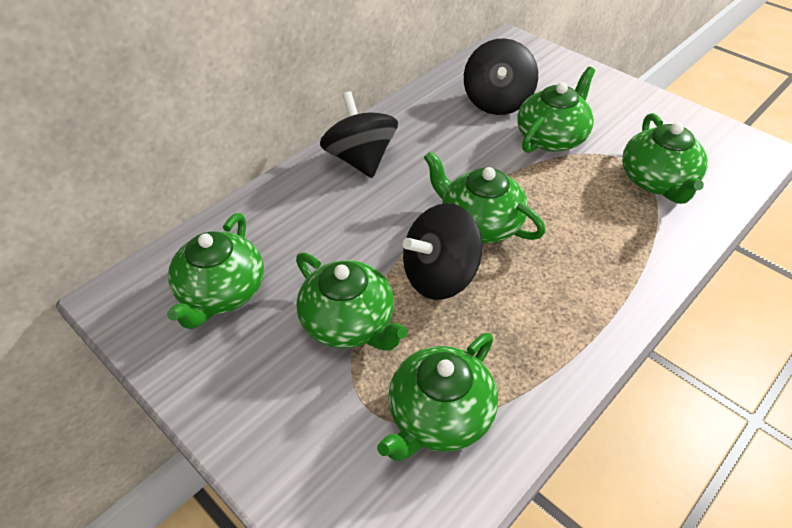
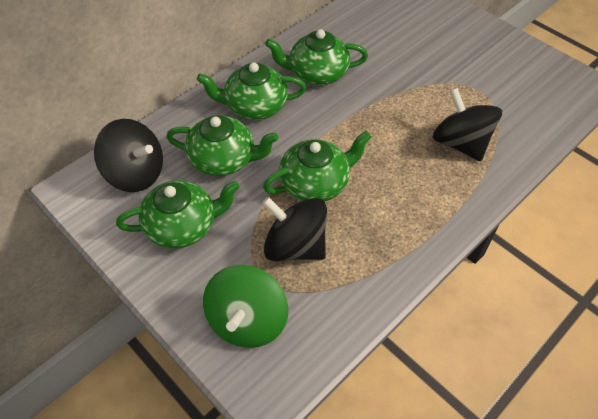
green spinning top: 0 -> 1
green teapot: 6 -> 5

